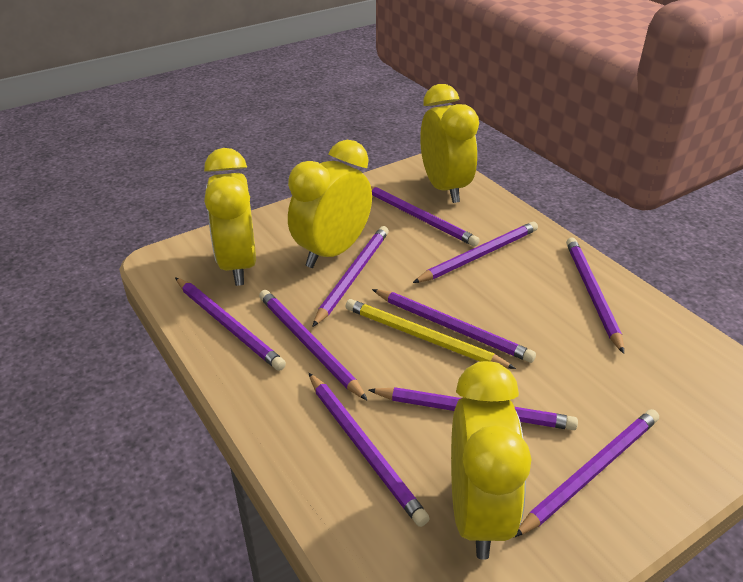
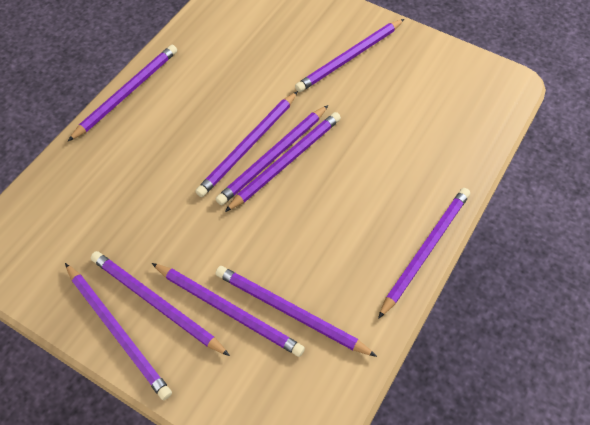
yellow clock: 4 -> 0
yellow pencil: 1 -> 0

